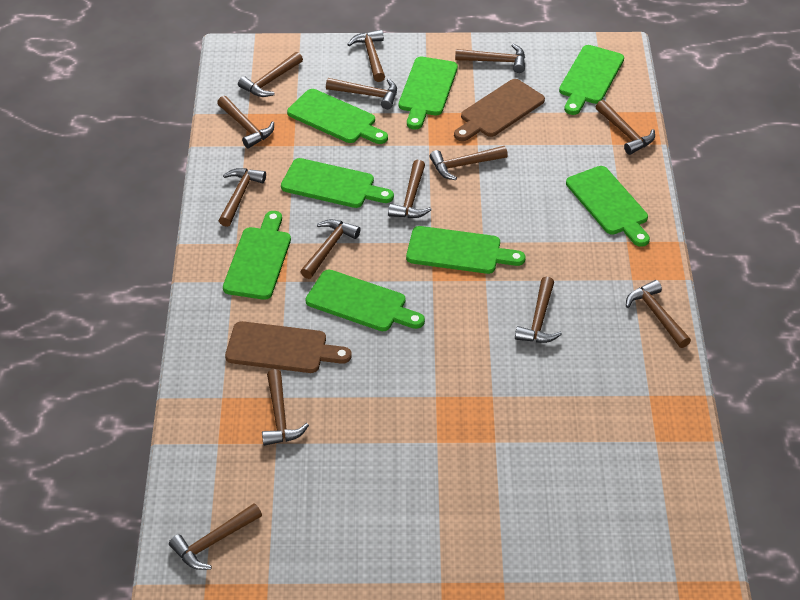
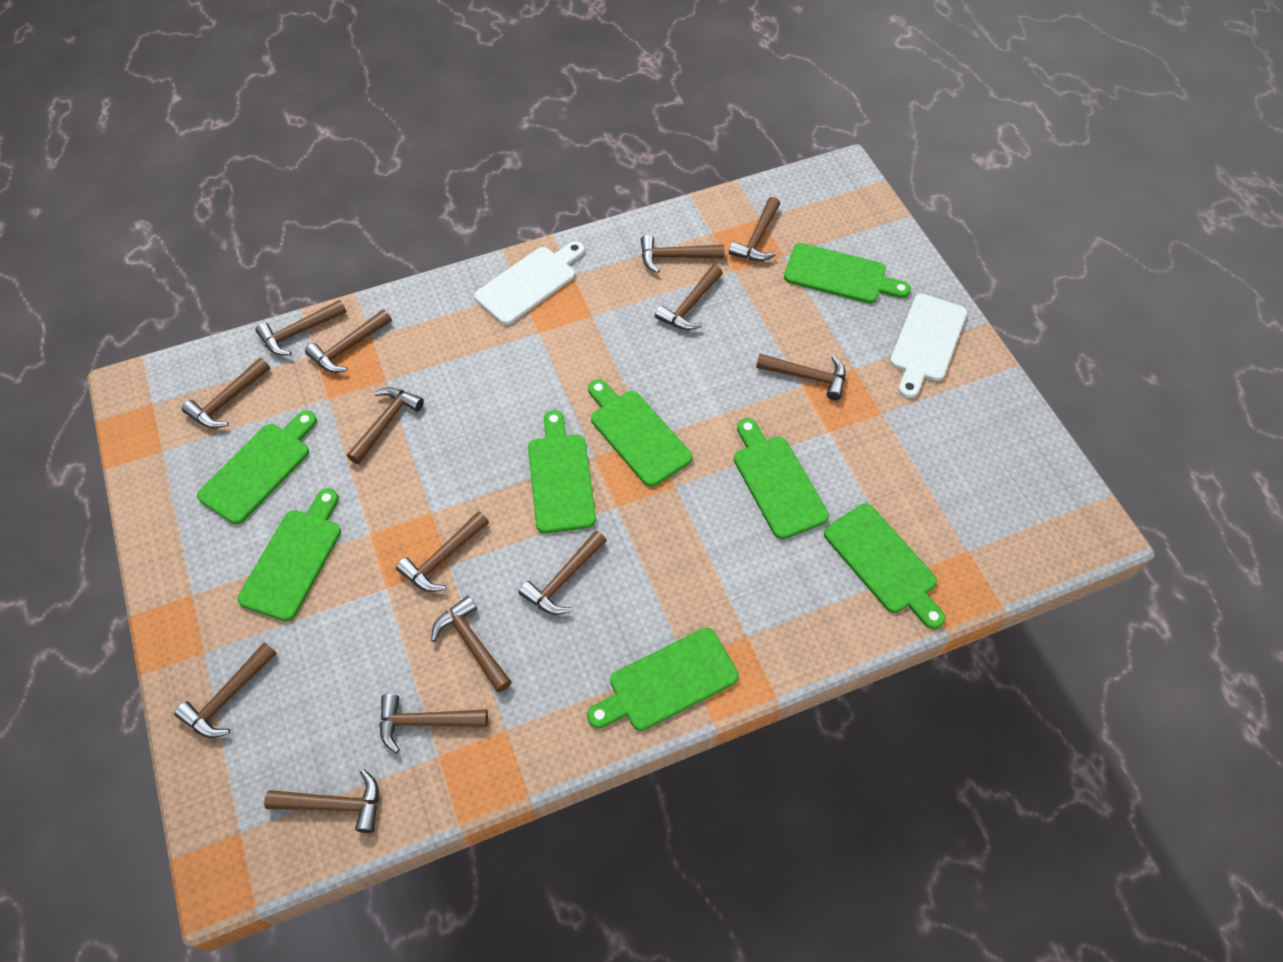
brown cutting board: 2 -> 0
white cutting board: 0 -> 2

